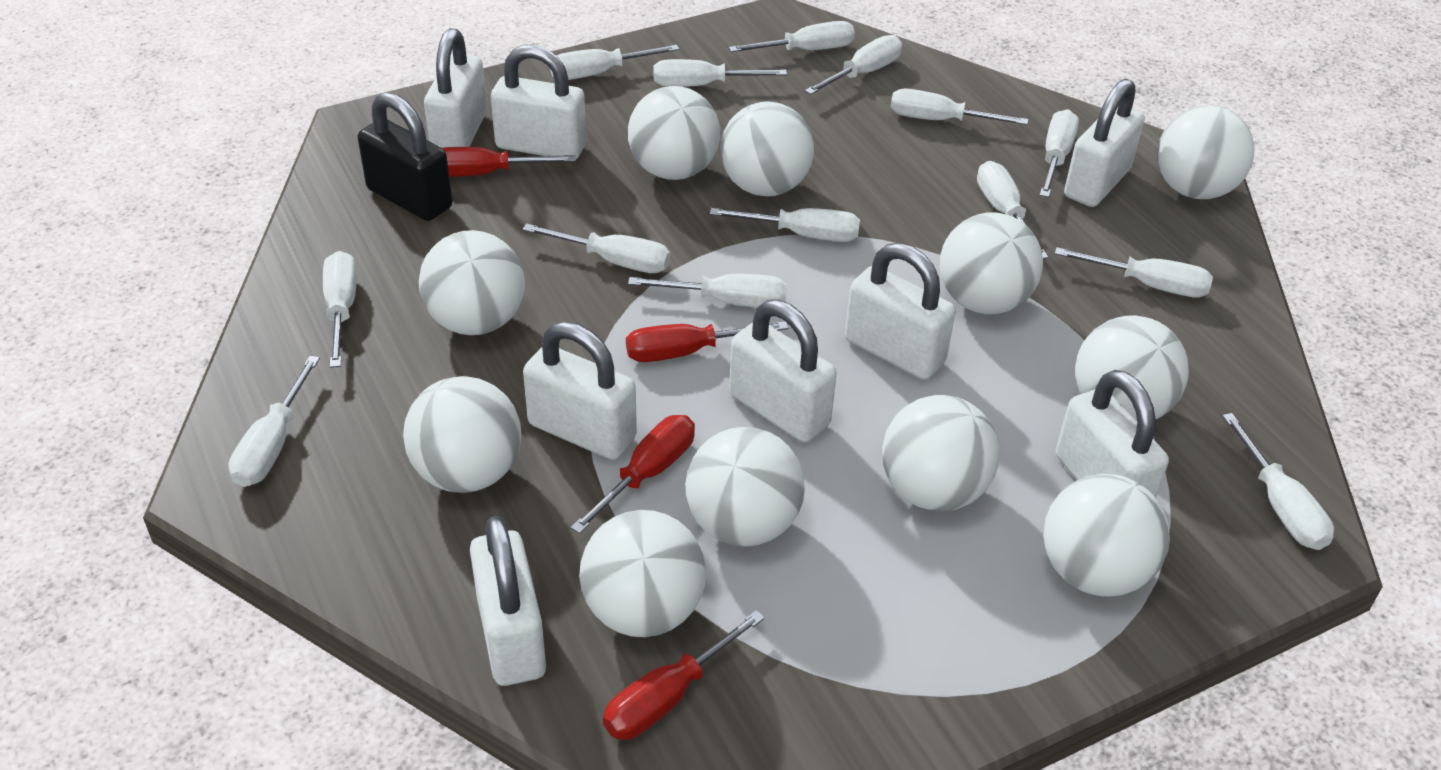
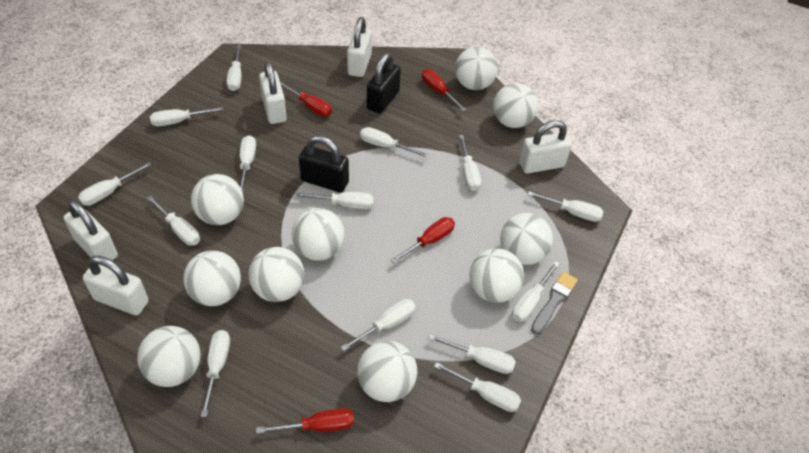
black padlock: 1 -> 2
grey brush: 0 -> 1
white ball: 11 -> 10
white padlock: 8 -> 5

